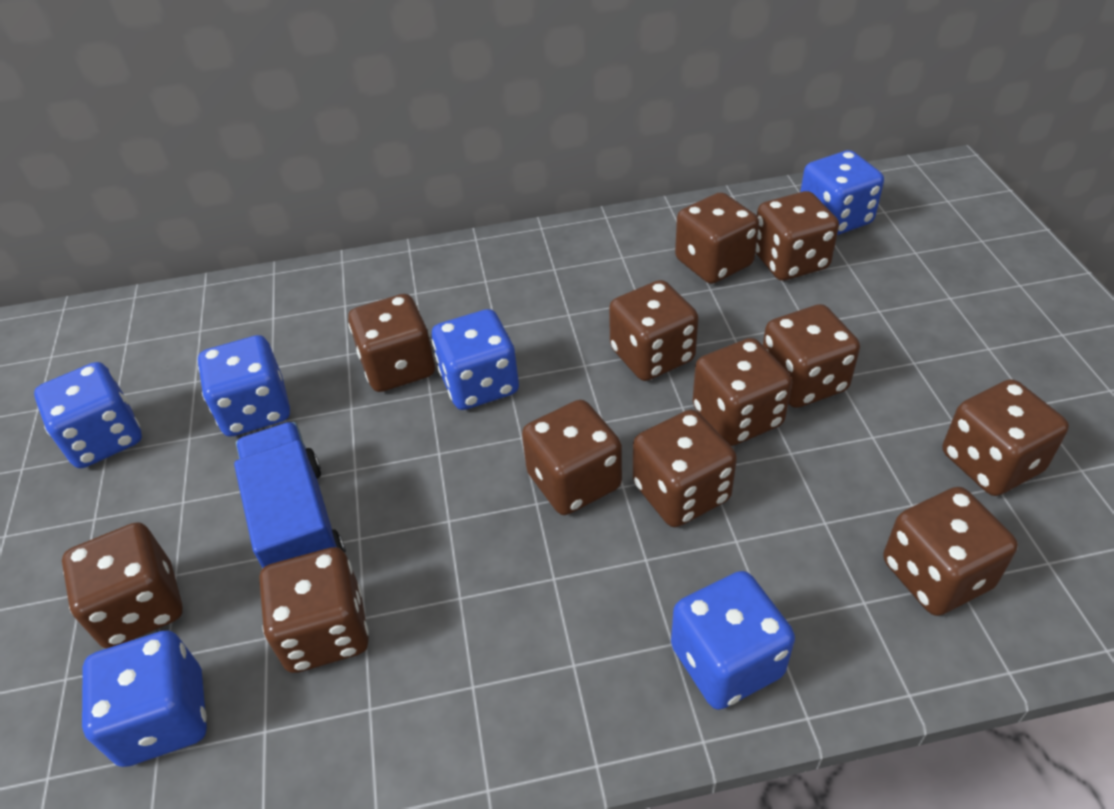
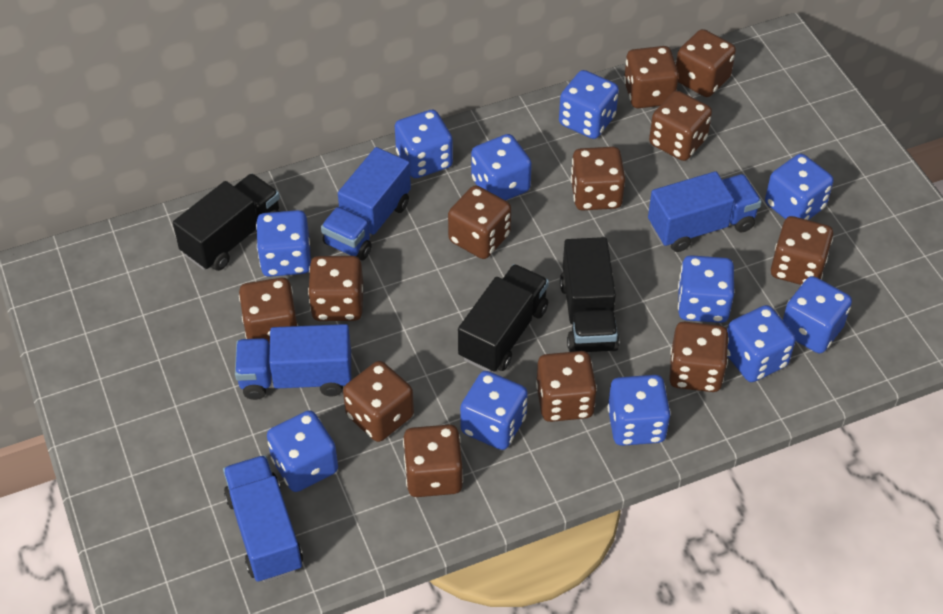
black truck: 0 -> 3
blue dice: 6 -> 11
blue truck: 1 -> 4

